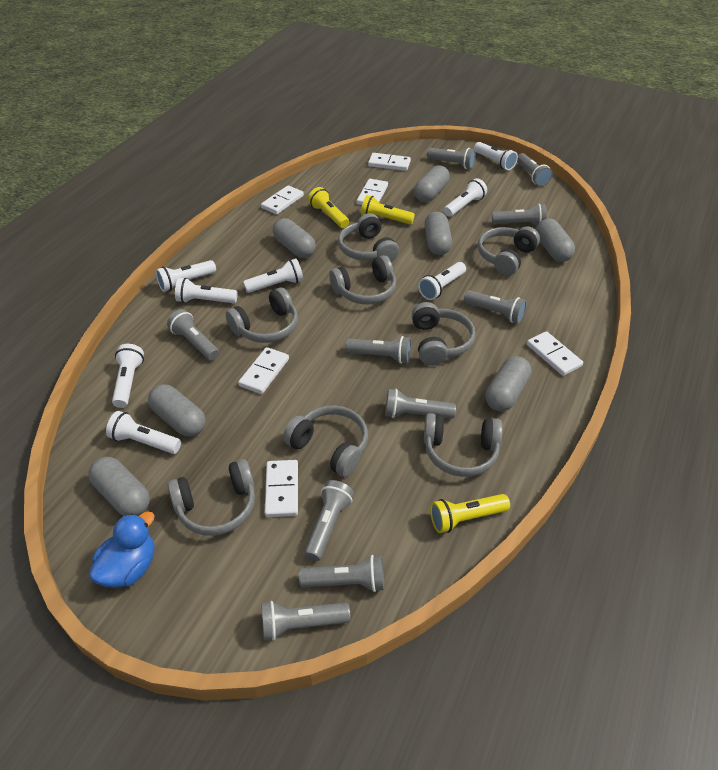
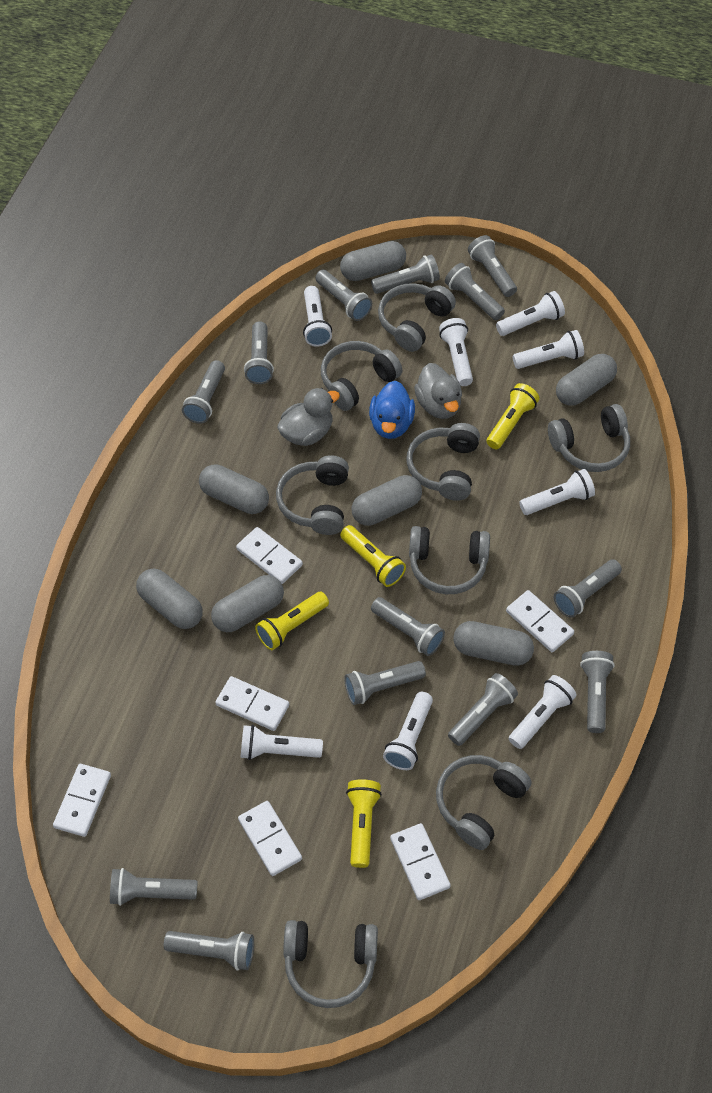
grey duck: 0 -> 2
grey flashlight: 10 -> 13
yellow flashlight: 3 -> 4

